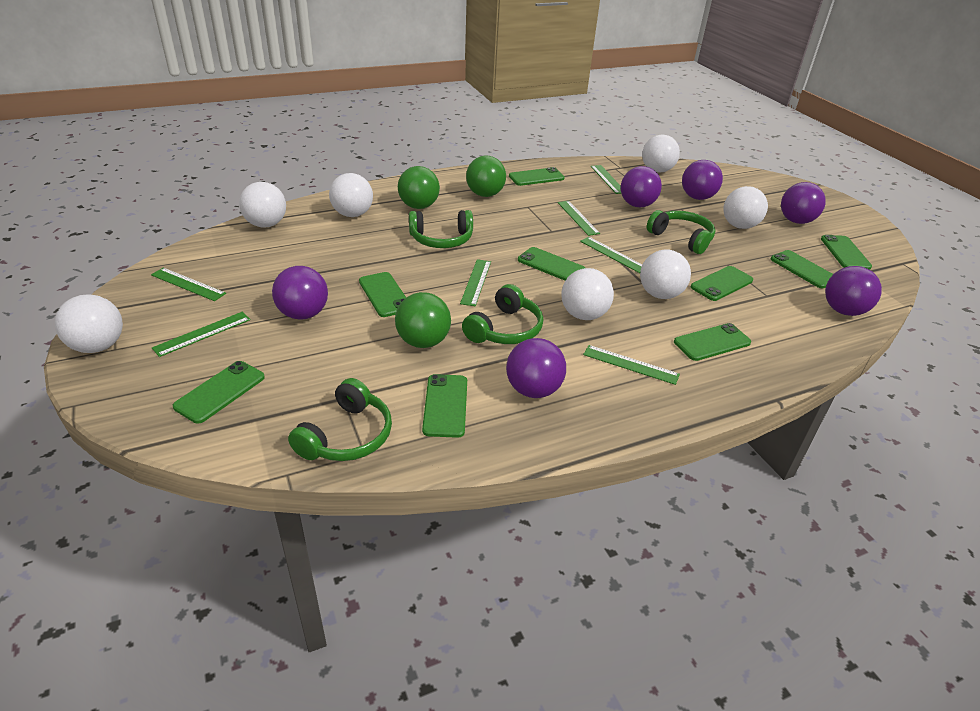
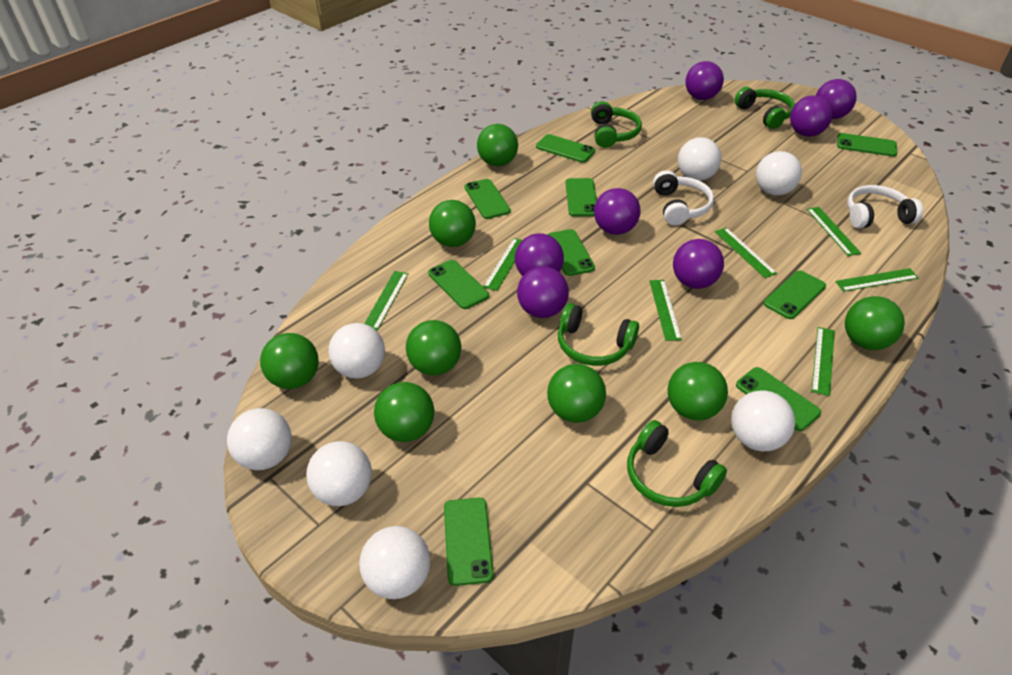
green ball: 3 -> 8
purple ball: 6 -> 7
white headphones: 0 -> 2

